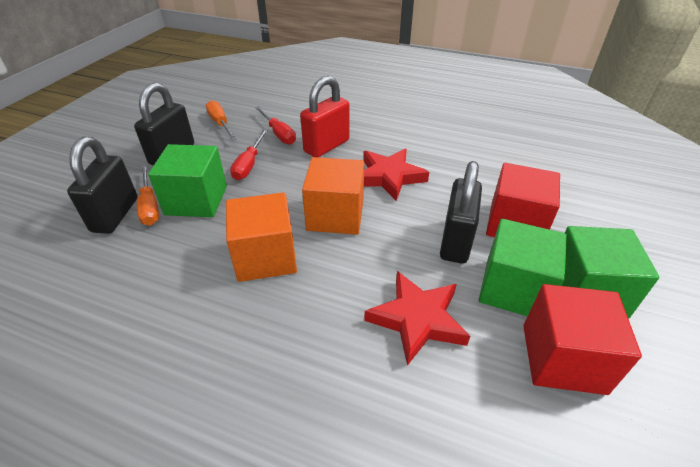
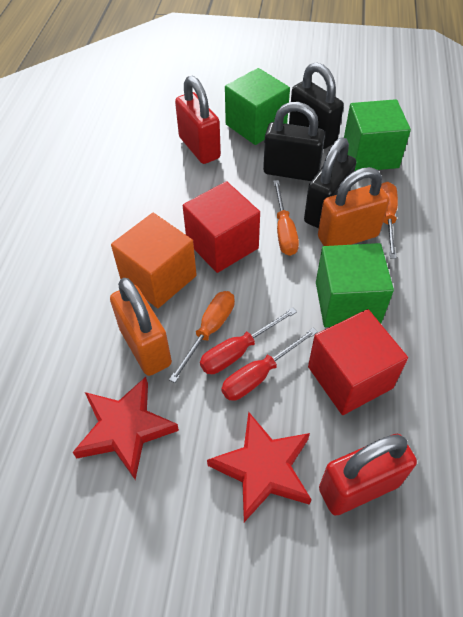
orange cube: 2 -> 1
orange padlock: 0 -> 2
orange screwdriver: 2 -> 3
red padlock: 1 -> 2

